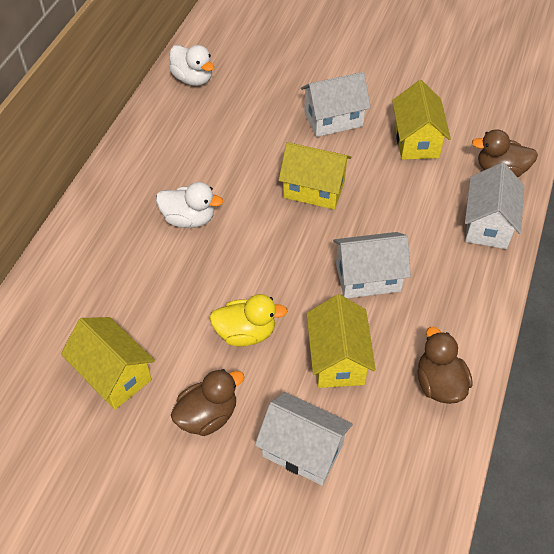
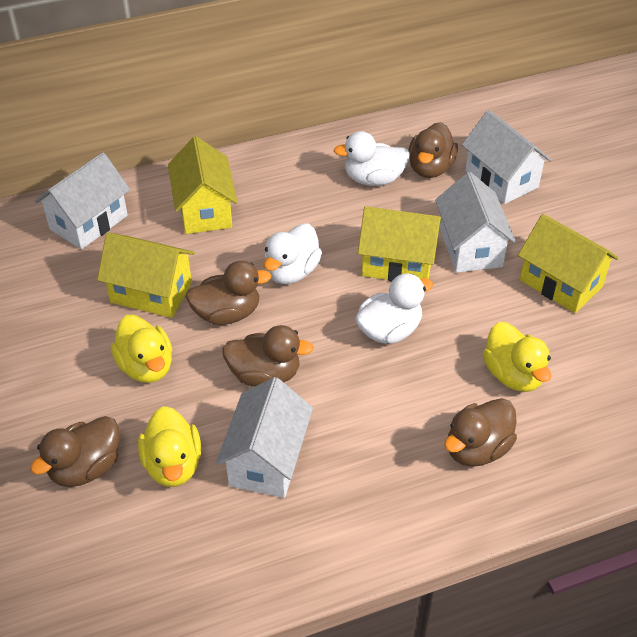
brown duck: 3 -> 5
white duck: 2 -> 3
yellow duck: 1 -> 3

